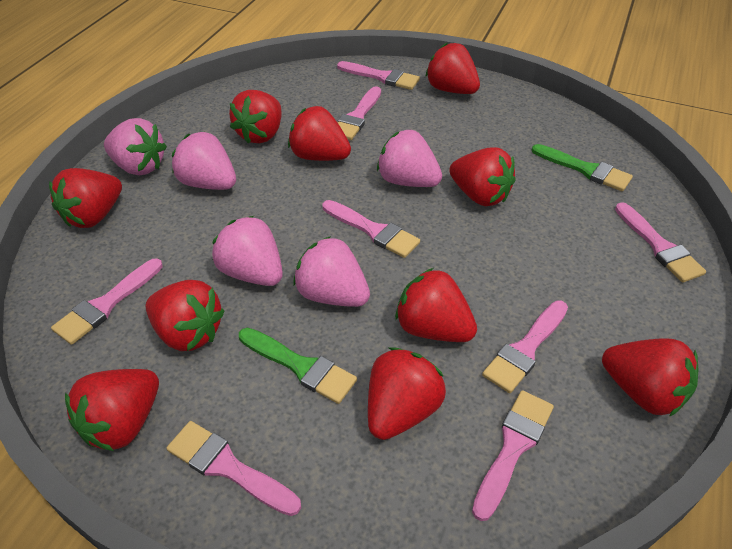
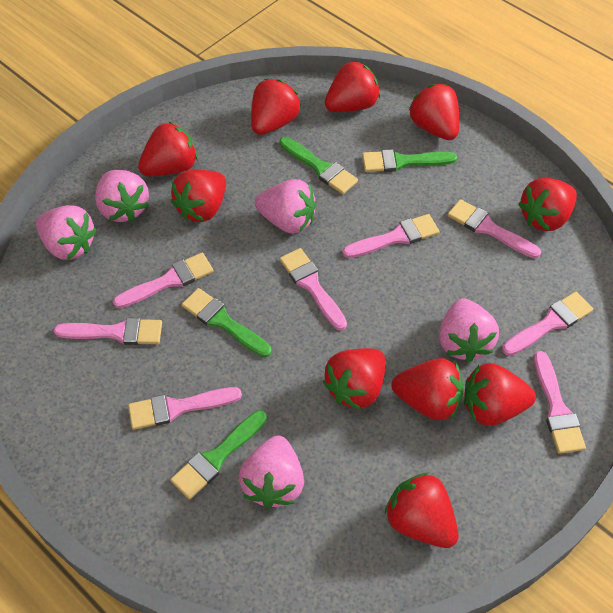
green brush: 2 -> 4

